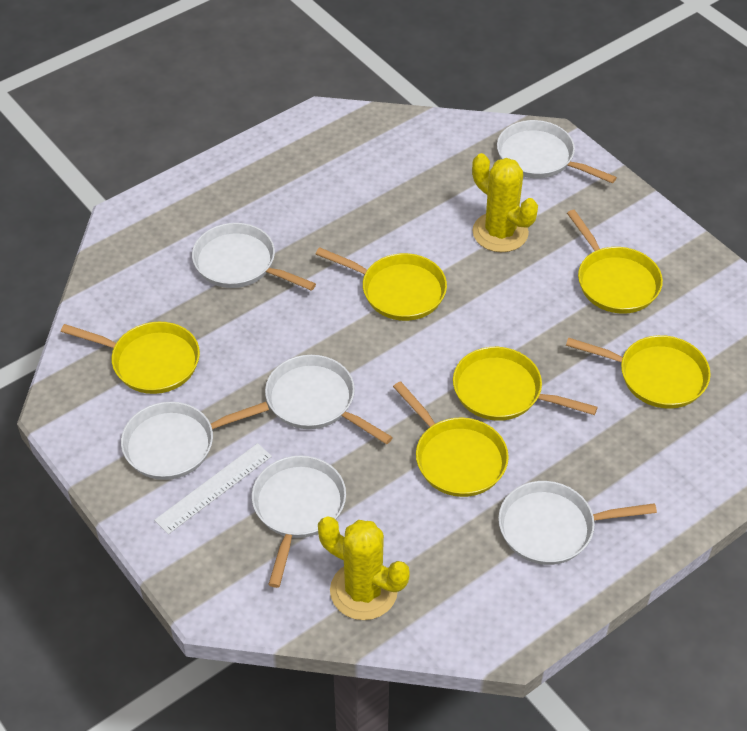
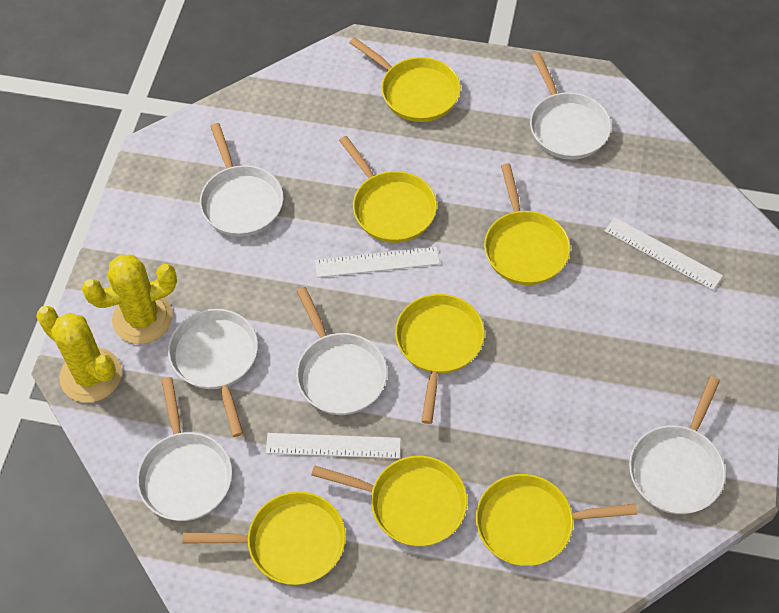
white ruler: 1 -> 3
yellow pan: 6 -> 7

